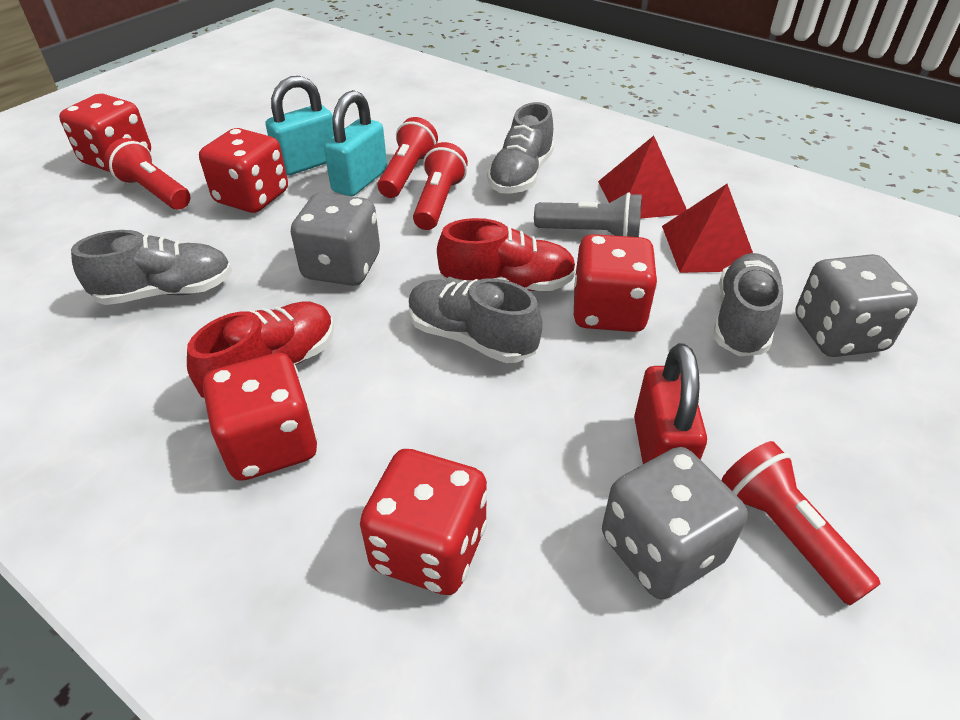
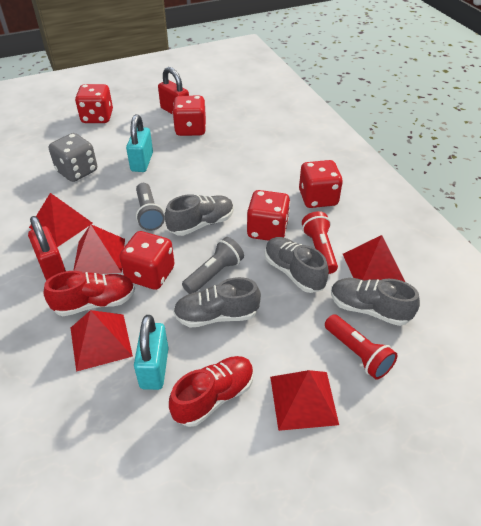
grey dice: 3 -> 1
grey flashlight: 1 -> 2
red flashlight: 4 -> 2
red padlock: 1 -> 2
red pyramid: 2 -> 5

